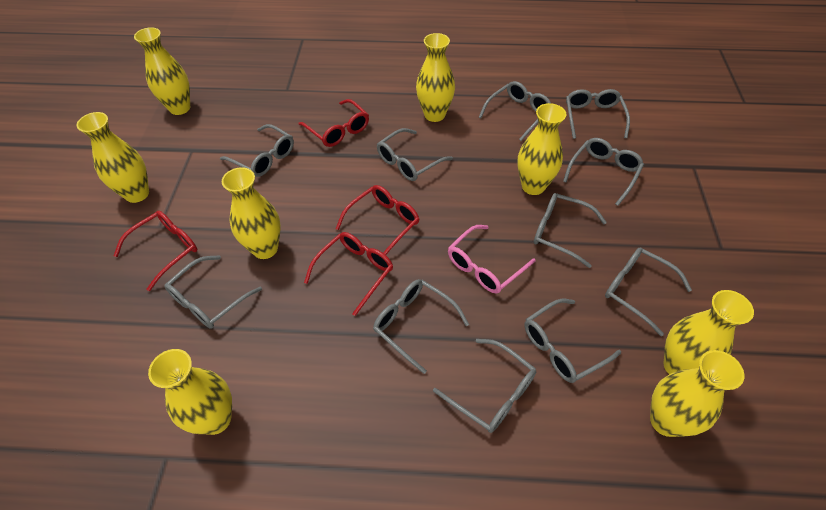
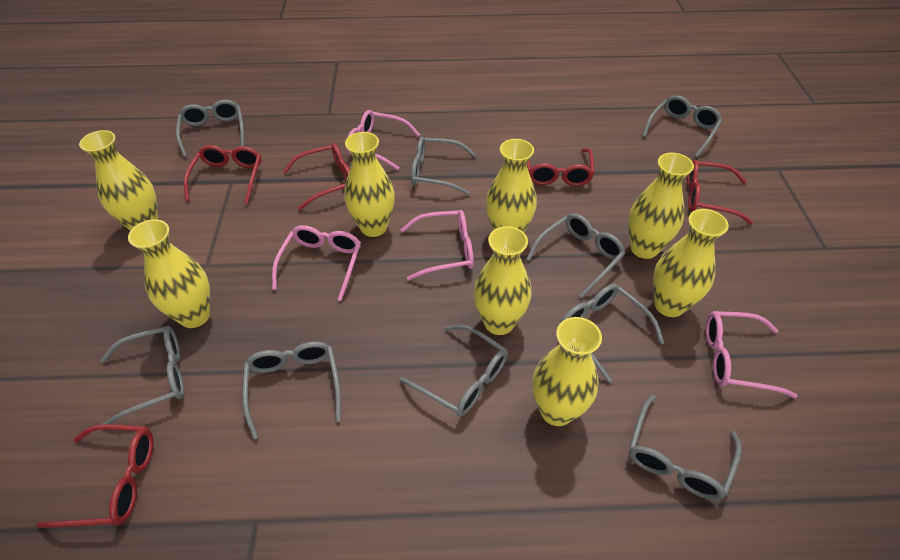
grey glasses: 11 -> 9
pink glasses: 1 -> 4
red glasses: 4 -> 5

